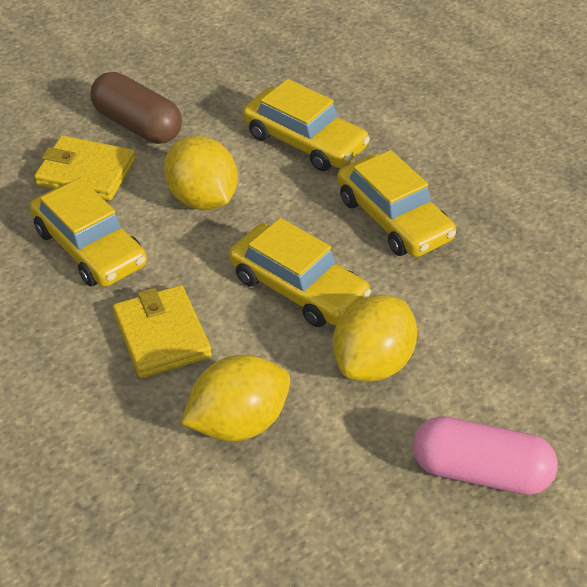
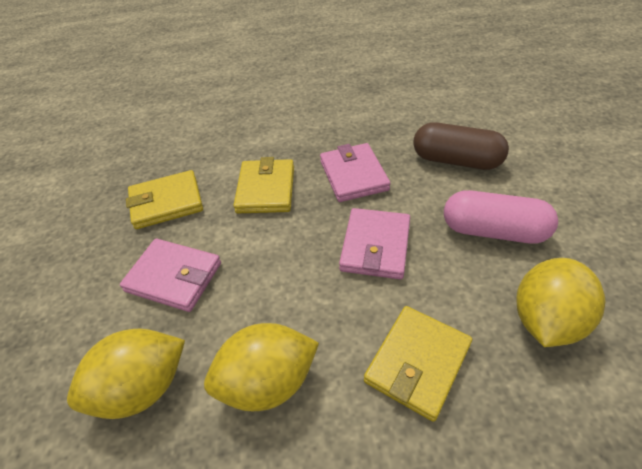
pink wallet: 0 -> 3
yellow car: 4 -> 0
yellow wallet: 2 -> 3

